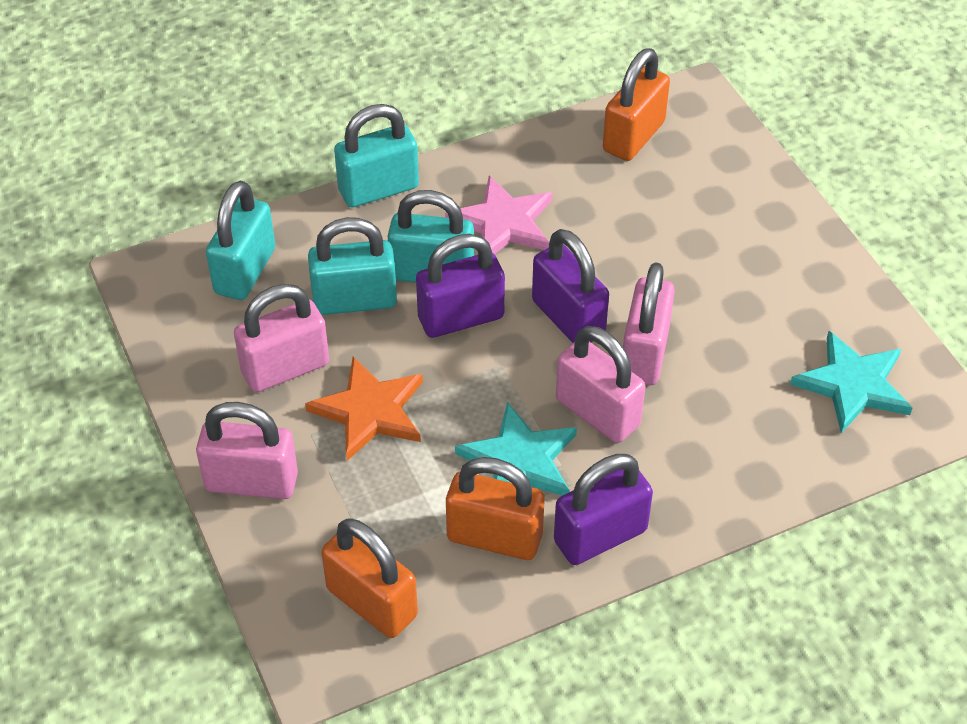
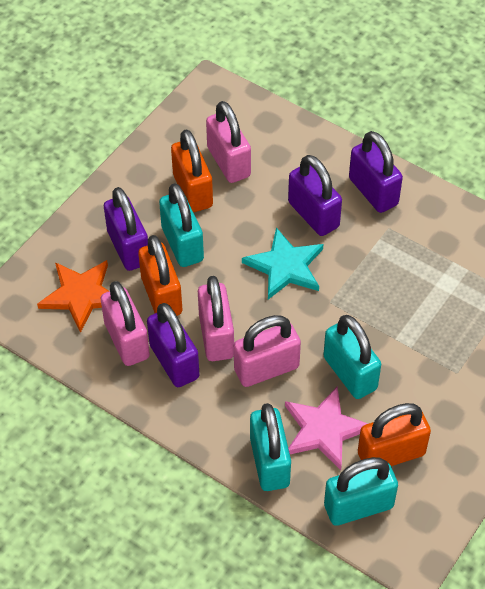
purple padlock: 3 -> 4
turquoise star: 2 -> 1

